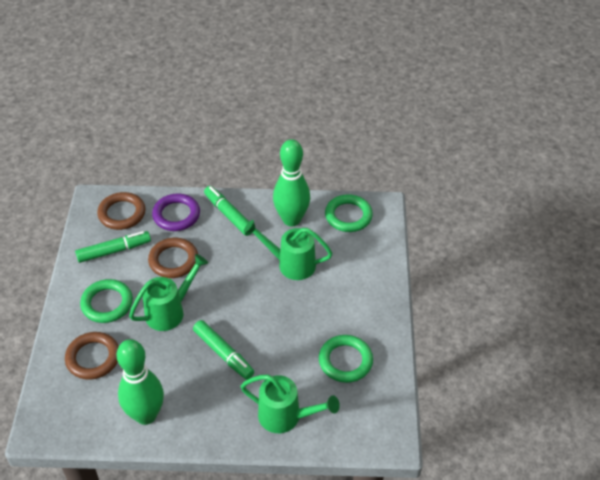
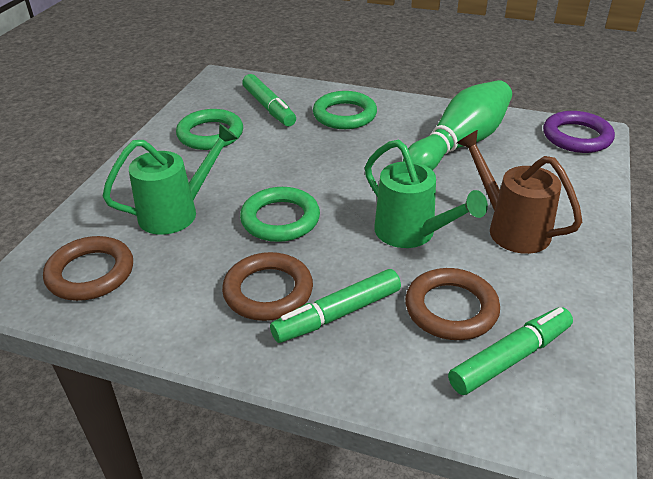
brown watering can: 0 -> 1
green bowling pin: 2 -> 1
green watering can: 3 -> 2

